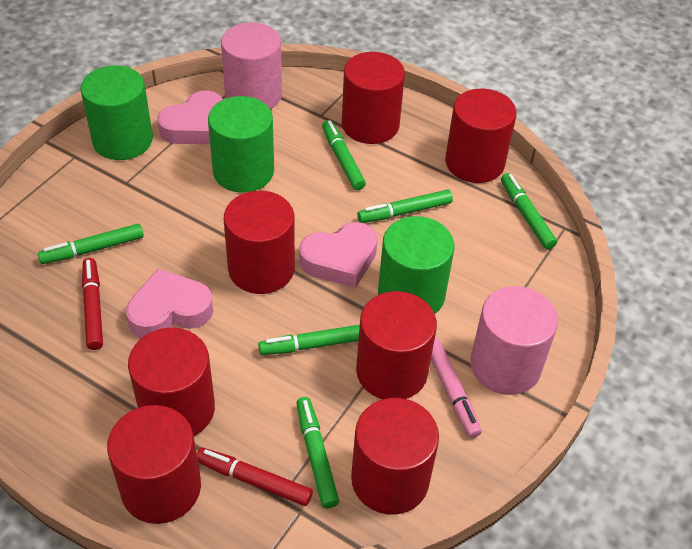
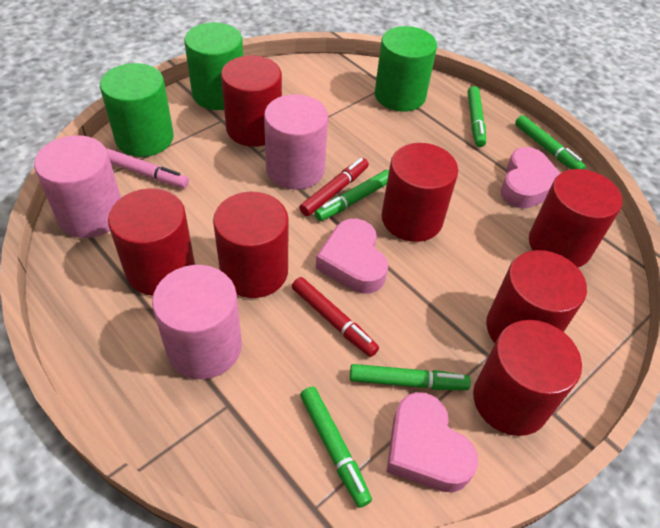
green marker: 6 -> 5
pink cylinder: 2 -> 3

